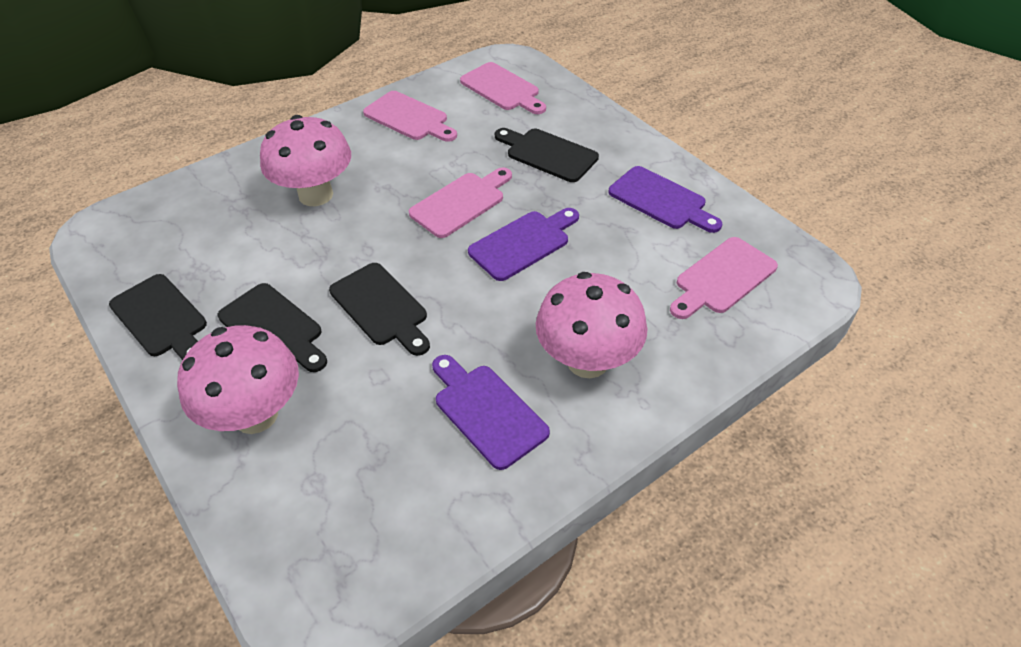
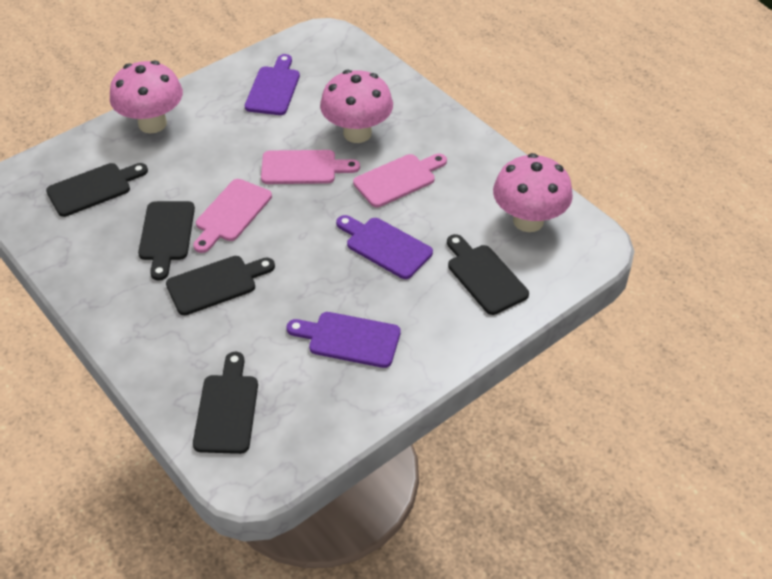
black cutting board: 4 -> 5
pink cutting board: 4 -> 3

